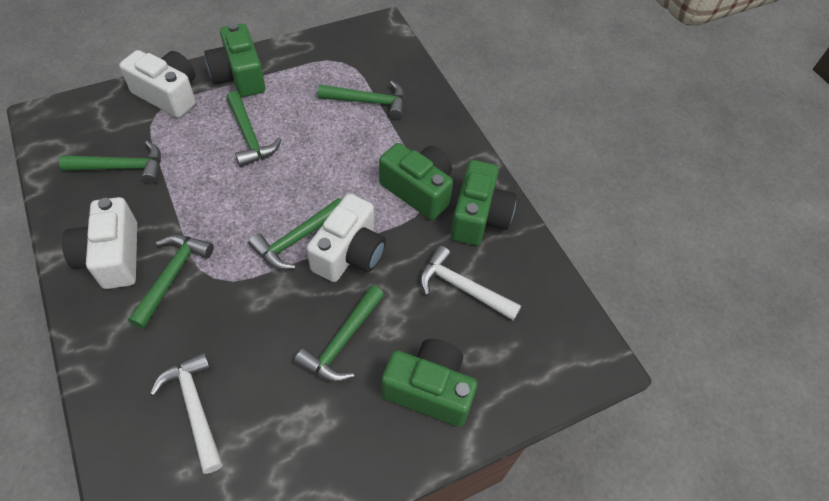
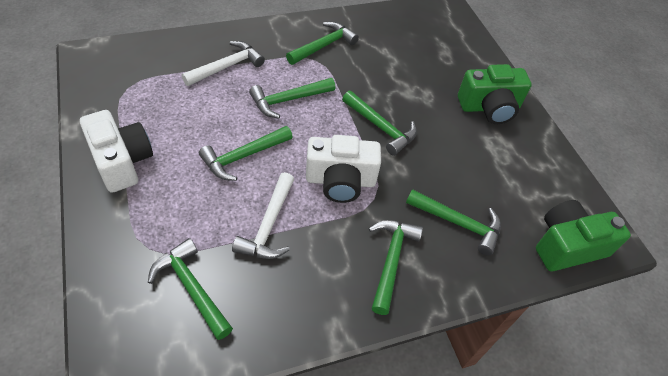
green camera: 4 -> 2
green hammer: 6 -> 7
white camera: 3 -> 2

